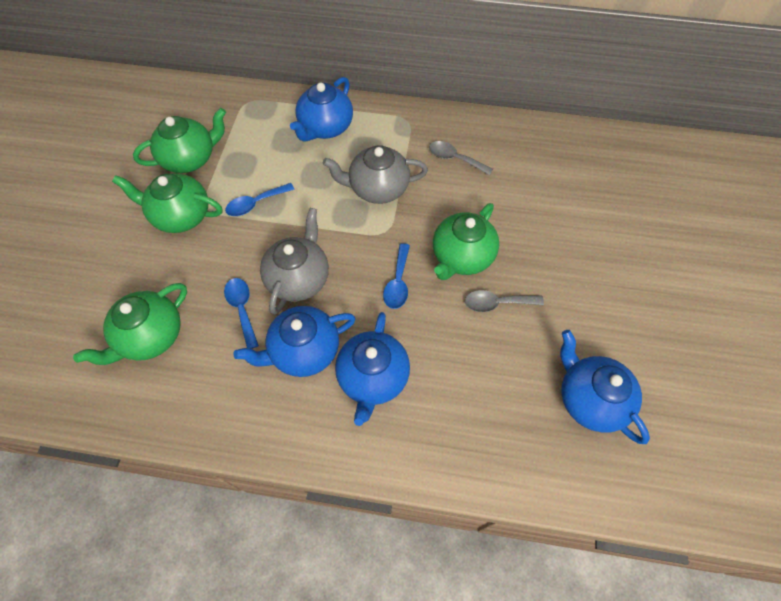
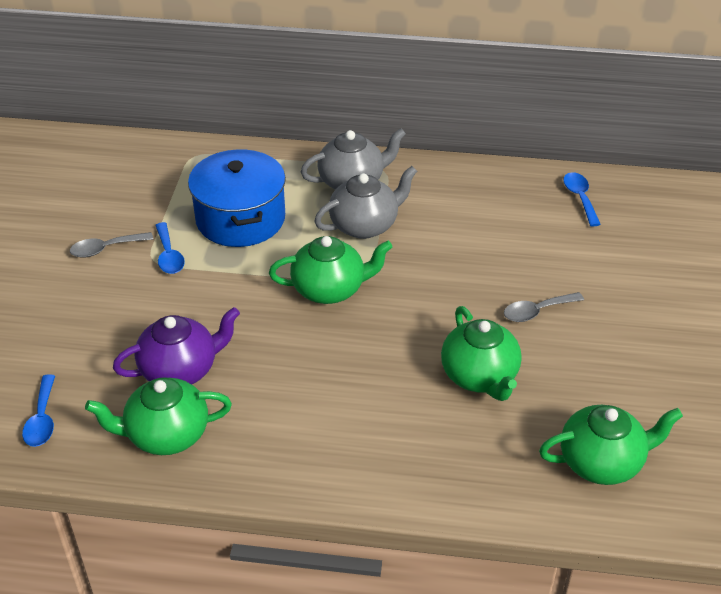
blue pot: 0 -> 1
blue teapot: 4 -> 0
purple teapot: 0 -> 1

